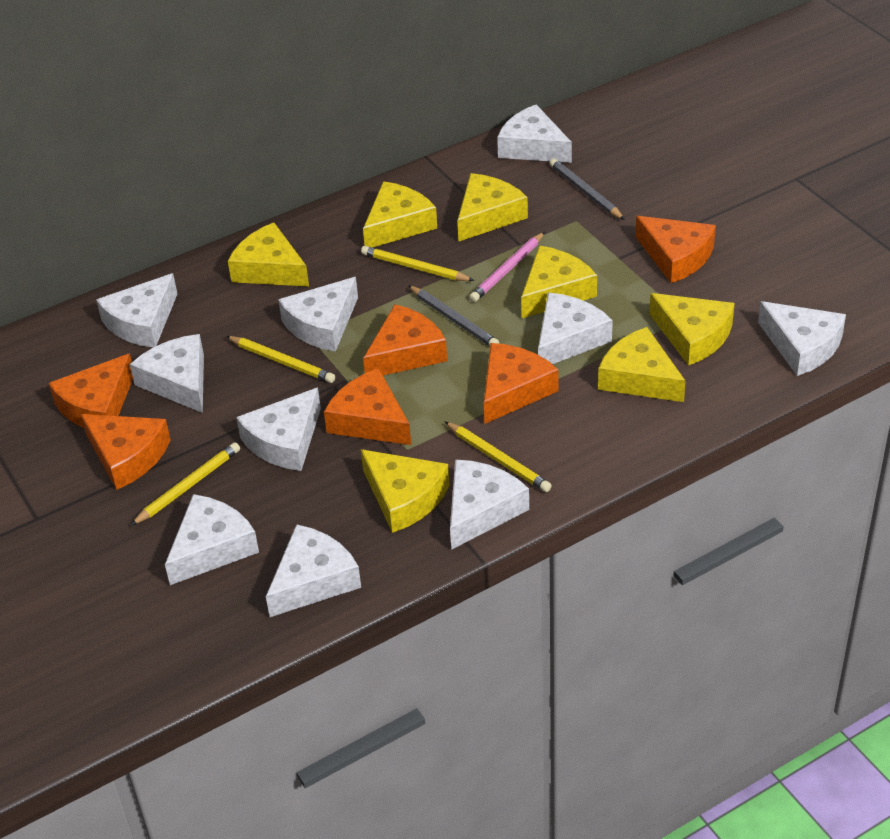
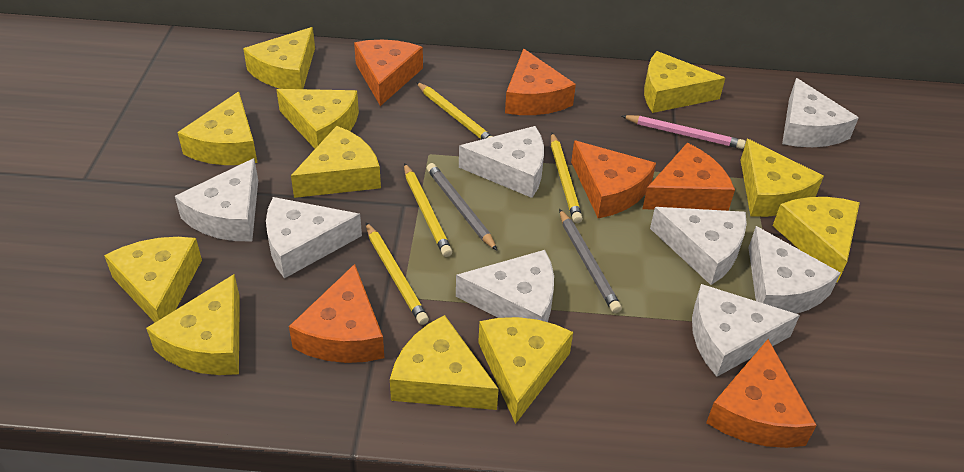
white cheese: 10 -> 8
yellow cheese: 7 -> 11

